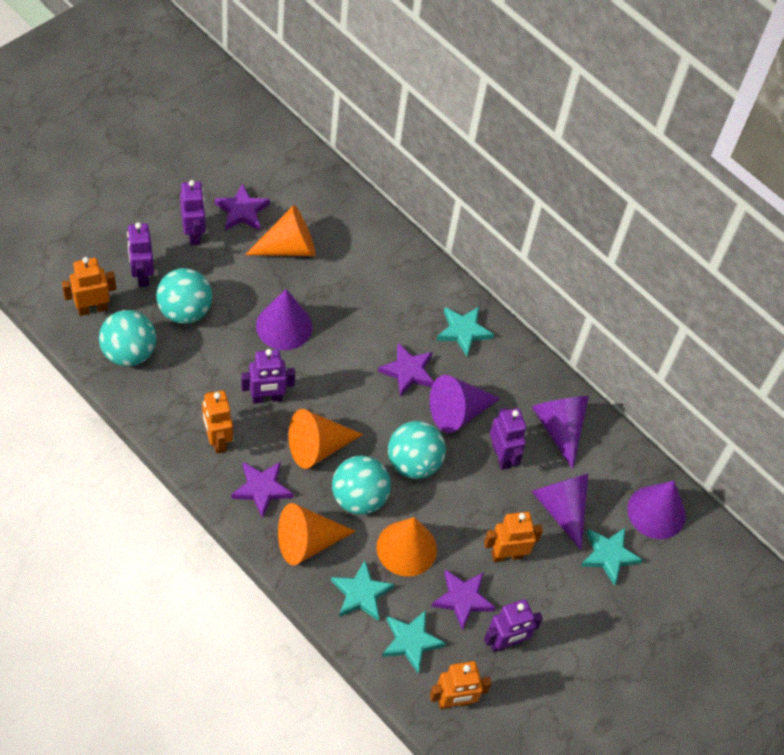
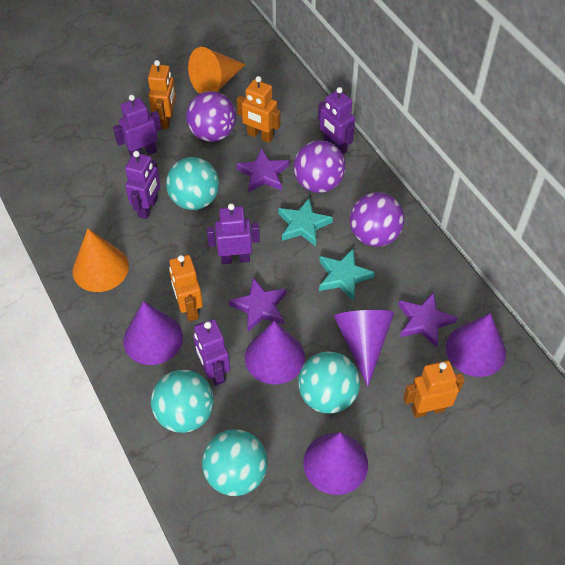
orange cone: 4 -> 2
purple ball: 0 -> 3
purple star: 4 -> 3
turquoise star: 4 -> 2

